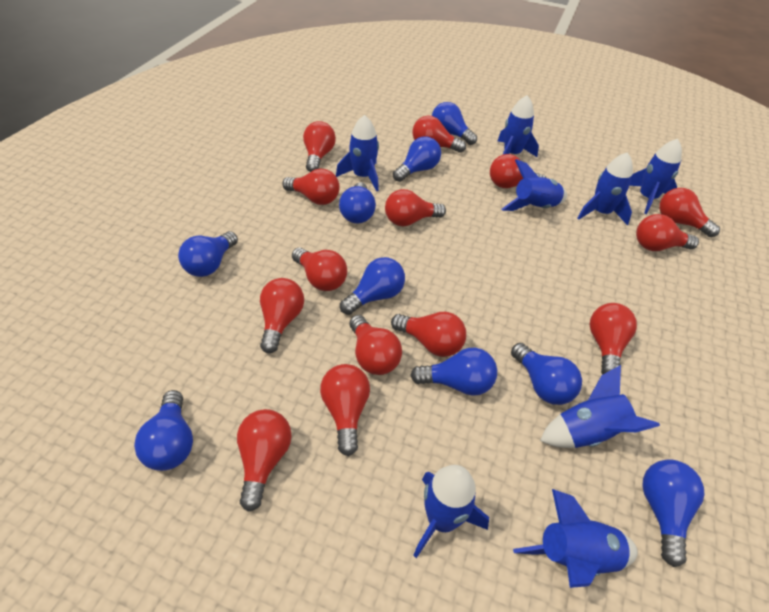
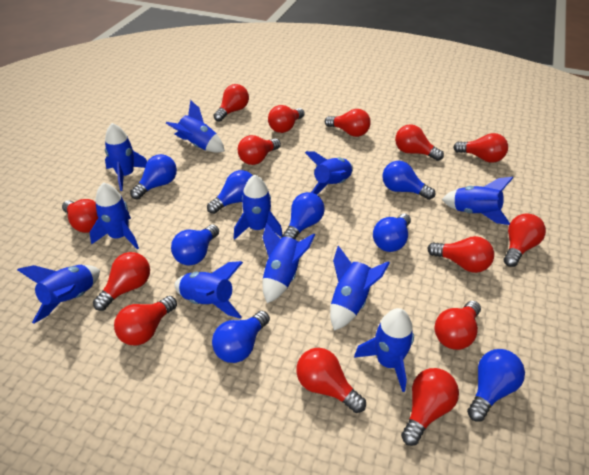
blue light bulb: 9 -> 8
blue rocket: 8 -> 11

